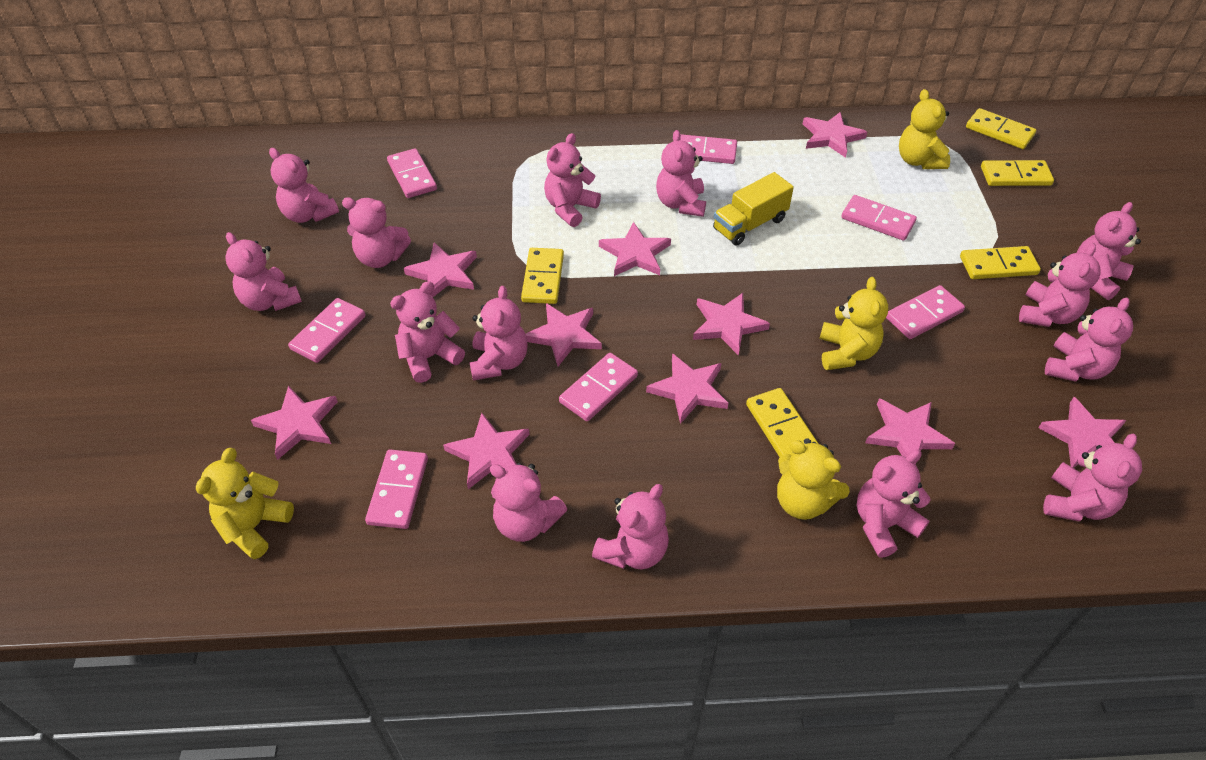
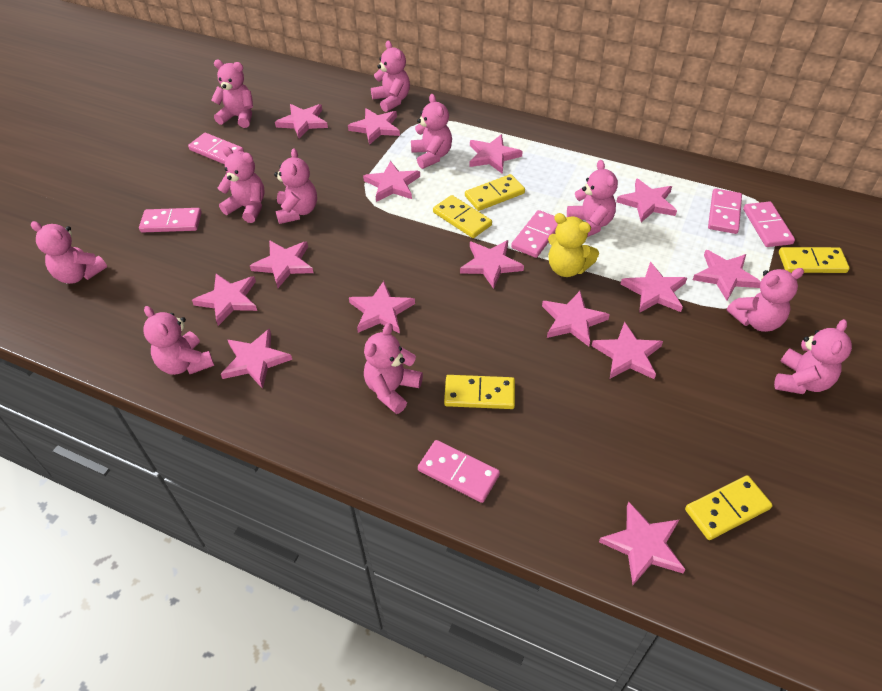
pink domino: 7 -> 6
pink star: 10 -> 15
pink teddy bear: 14 -> 11
yellow teddy bear: 4 -> 1
yellow truck: 1 -> 0

